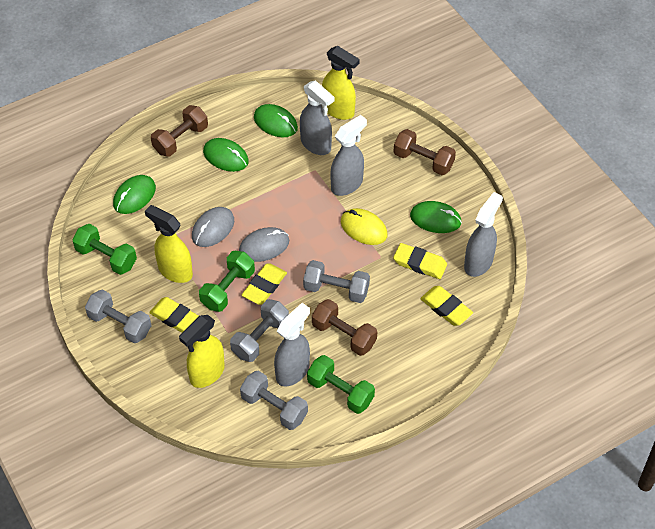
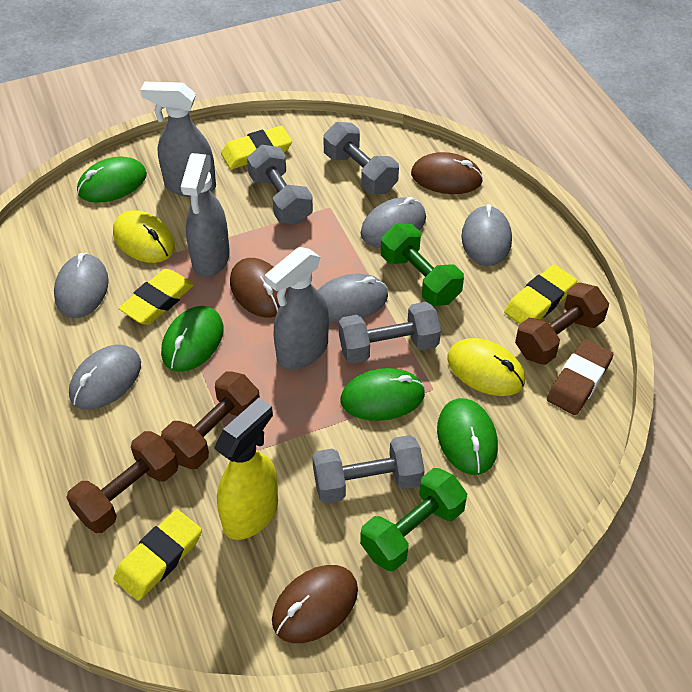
brown eraser: 0 -> 1
brown mouse: 0 -> 3
green dumbbell: 3 -> 2
grey mouse: 2 -> 5
grey spray bottle: 4 -> 3
yellow mouse: 1 -> 2
yellow spray bottle: 3 -> 1

